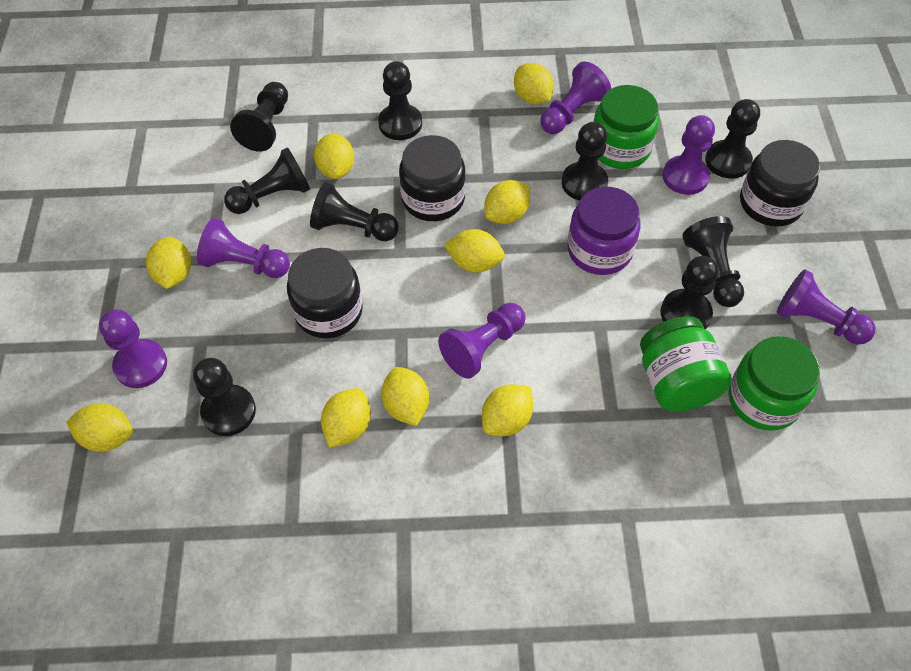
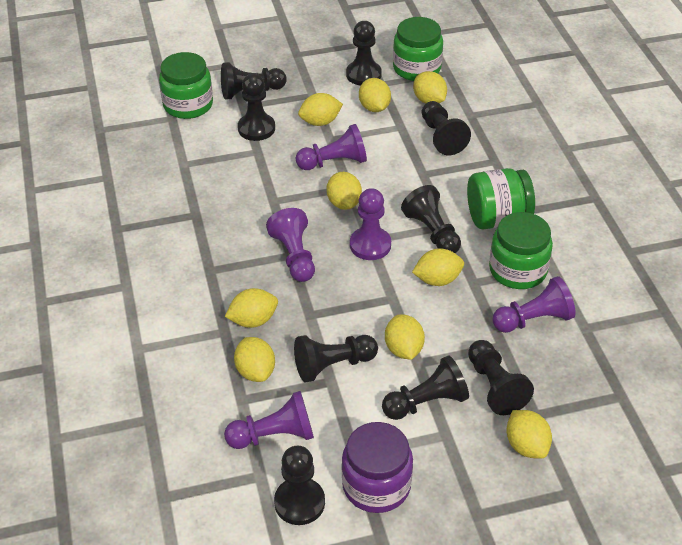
black jar: 3 -> 0
green jar: 3 -> 4
purple pawn: 6 -> 5

